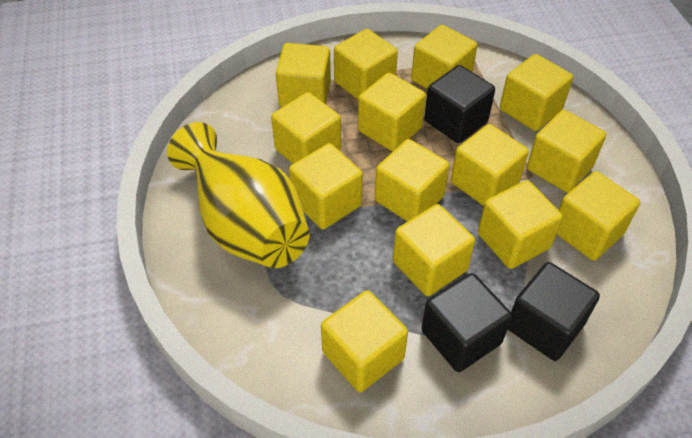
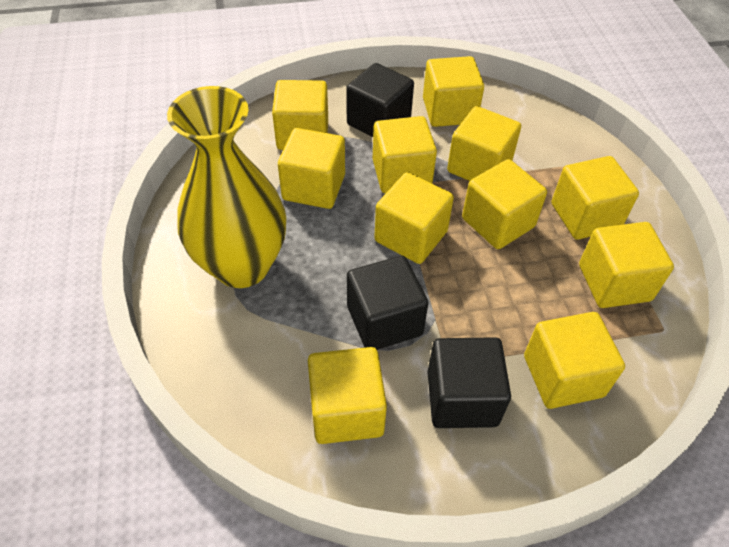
yellow cube: 14 -> 11

